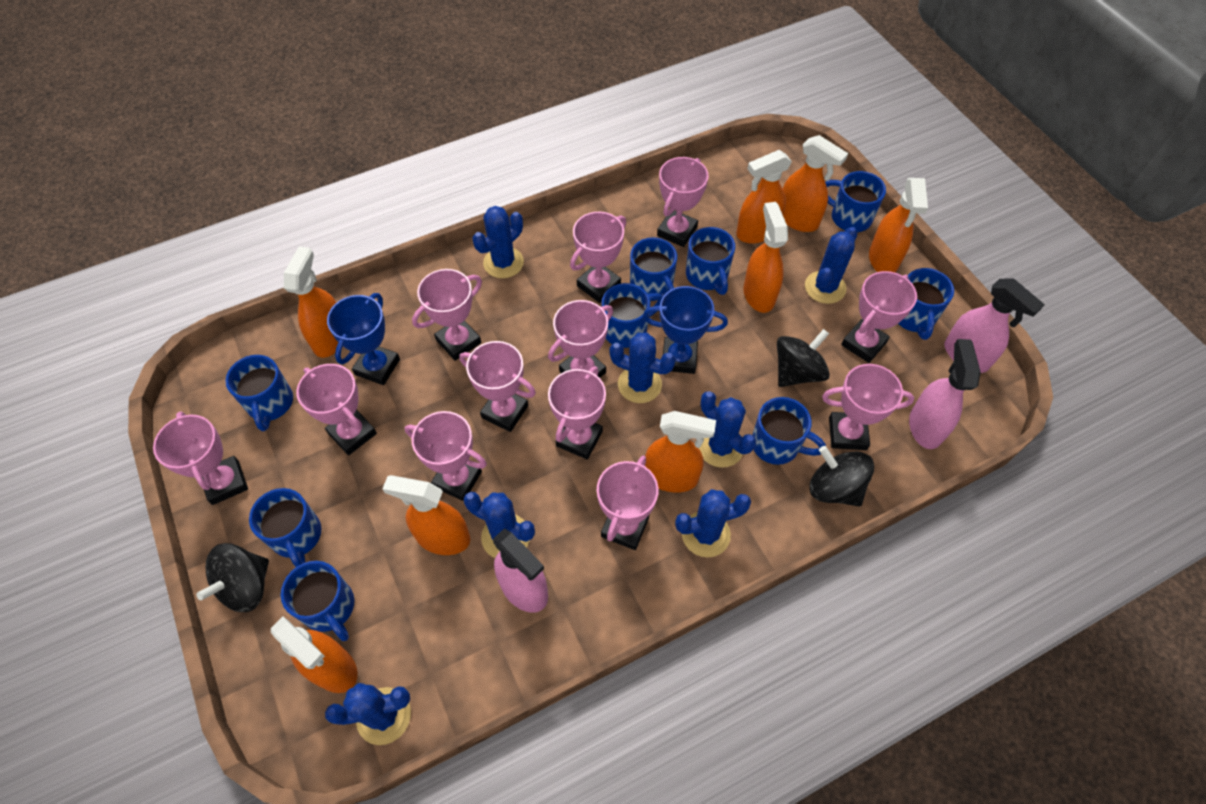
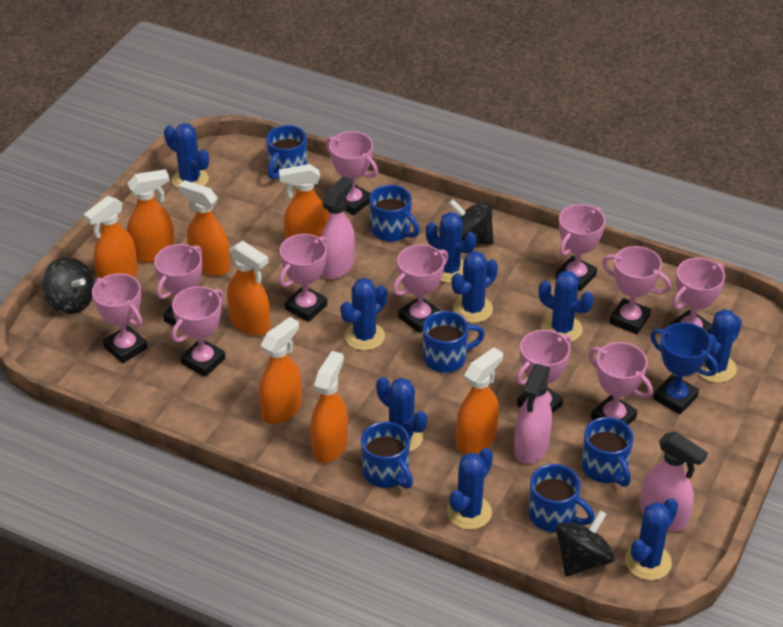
blue cactus: 7 -> 9
blue mug: 9 -> 6
blue trophy: 2 -> 1
pink trophy: 12 -> 11

